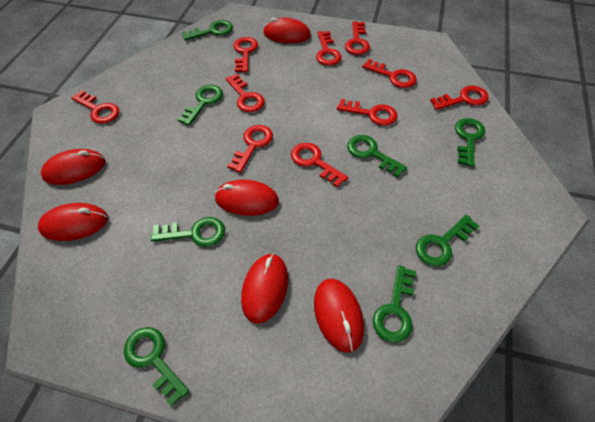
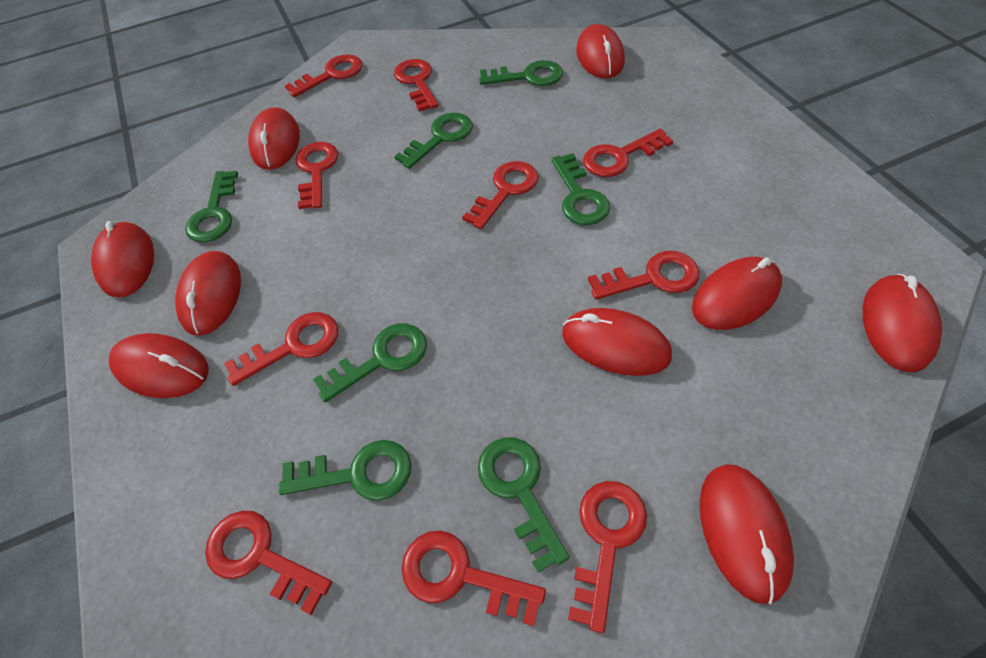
green key: 8 -> 7
red mouse: 6 -> 9

